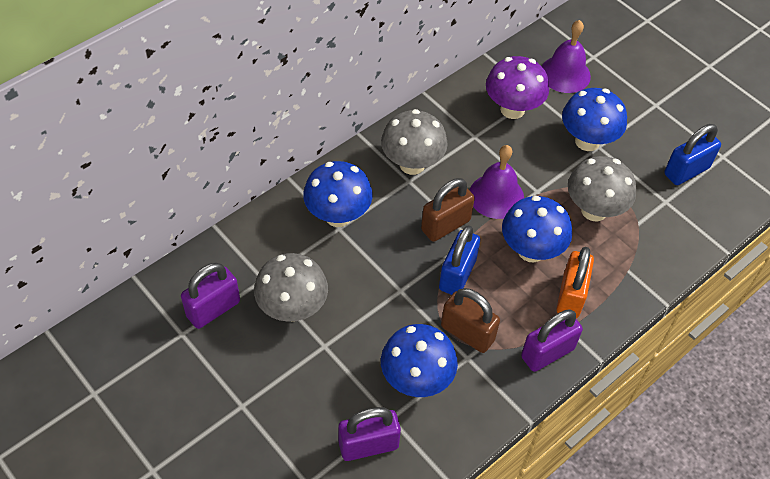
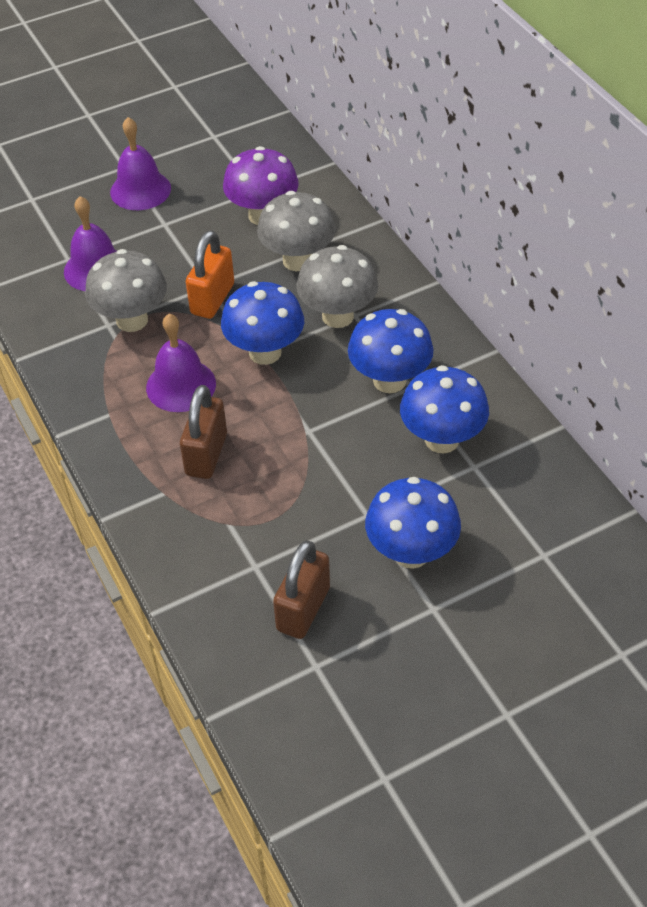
blue padlock: 2 -> 0
purple bell: 2 -> 3
purple padlock: 3 -> 0

